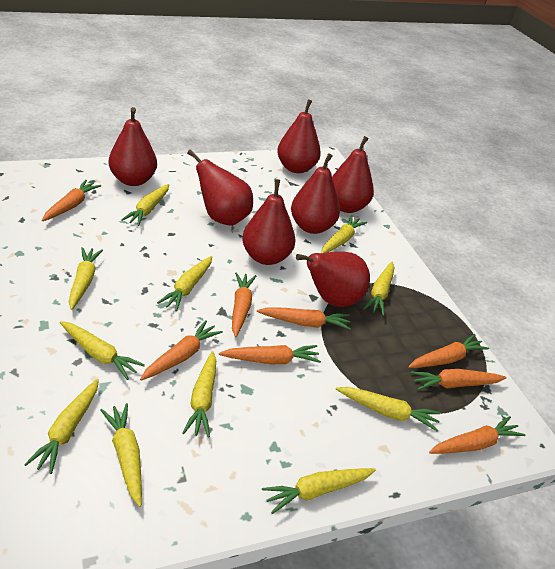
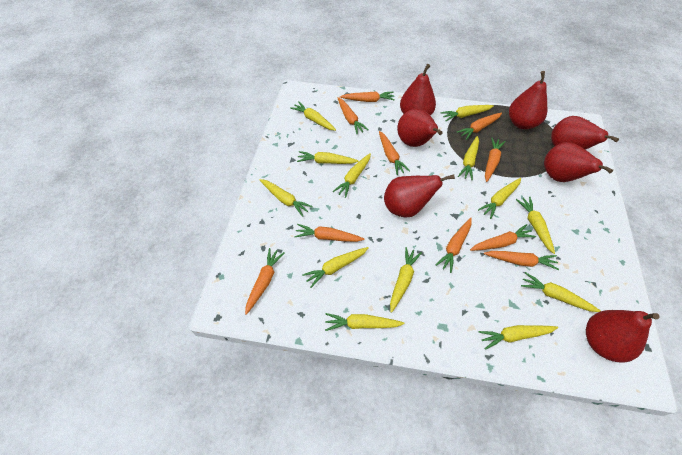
orange carrot: 8 -> 10
yellow carrot: 11 -> 13

